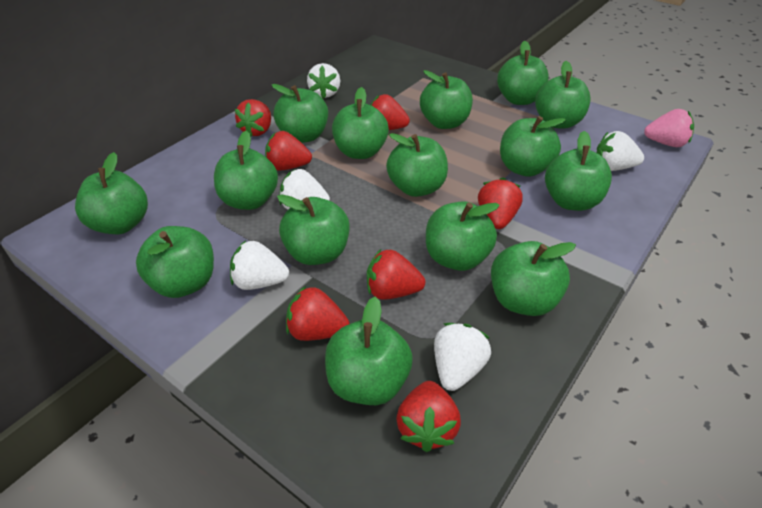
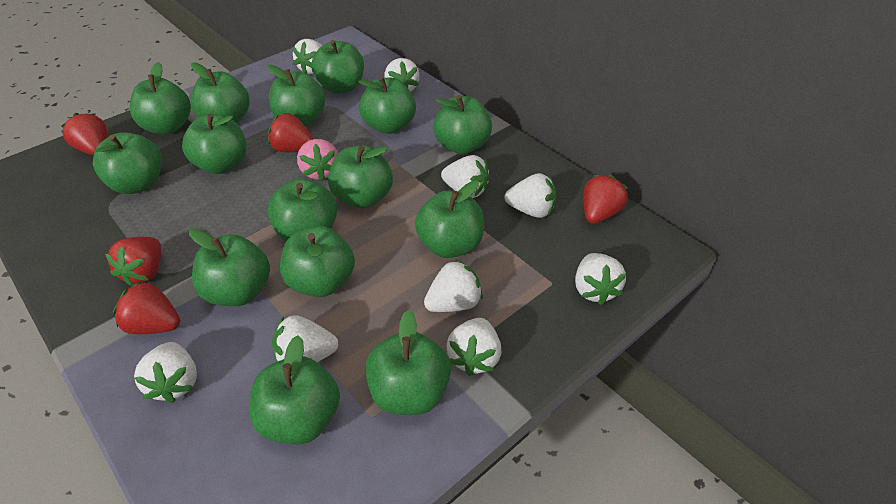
red strawberry: 7 -> 5
white strawberry: 5 -> 9

